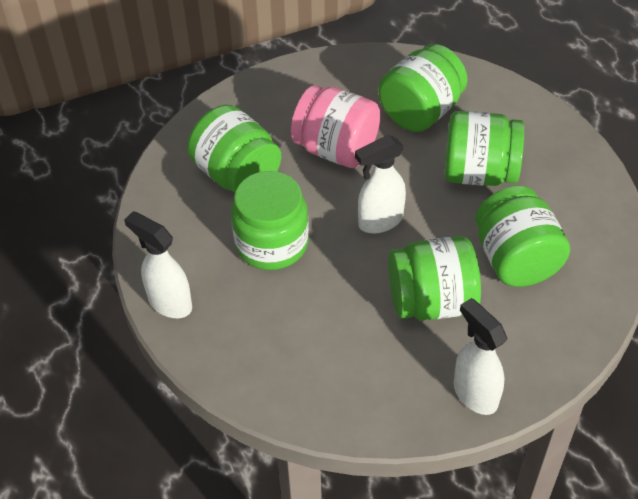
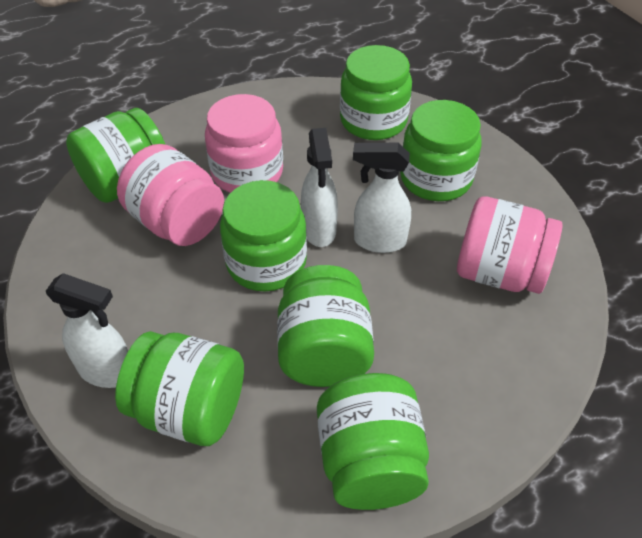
green jar: 6 -> 7
pink jar: 1 -> 3

